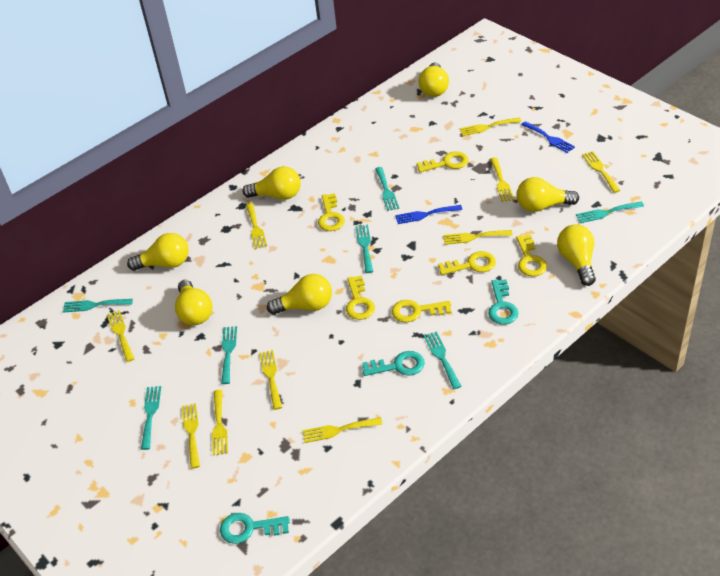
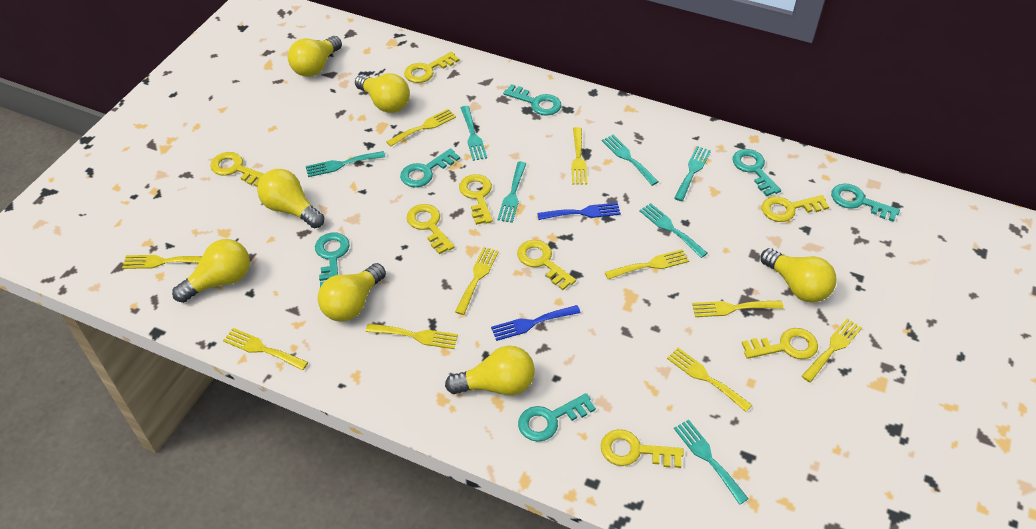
turquoise key: 3 -> 6
yellow key: 6 -> 8

